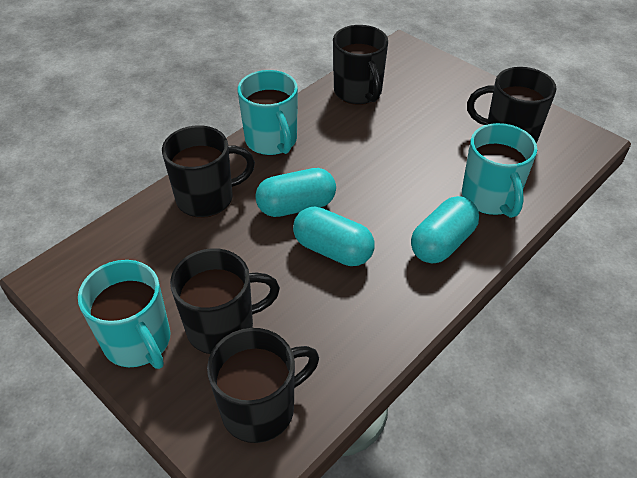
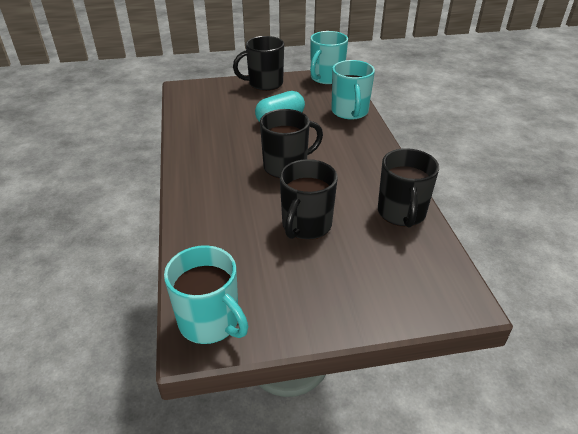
black mug: 5 -> 4
turquoise capsule: 3 -> 1

